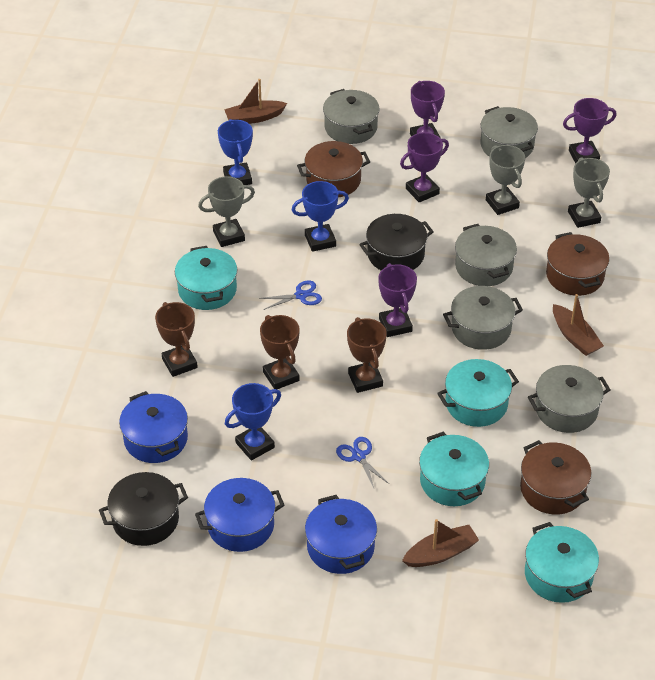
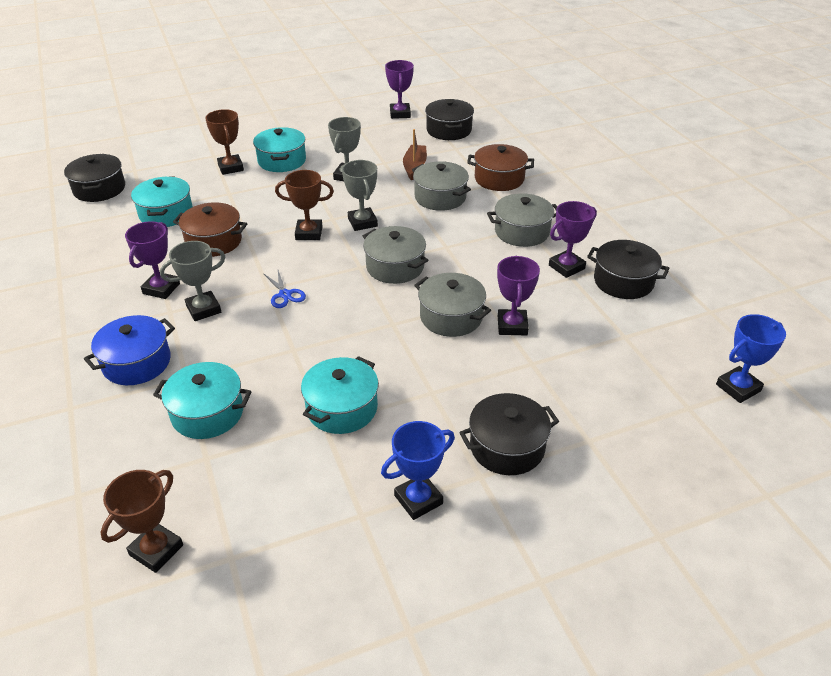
black pot: 2 -> 4
blue pot: 3 -> 1
blue scissors: 2 -> 1
blue trophy: 3 -> 2
brown boat: 3 -> 1
brown pot: 3 -> 2
grey pot: 5 -> 4

